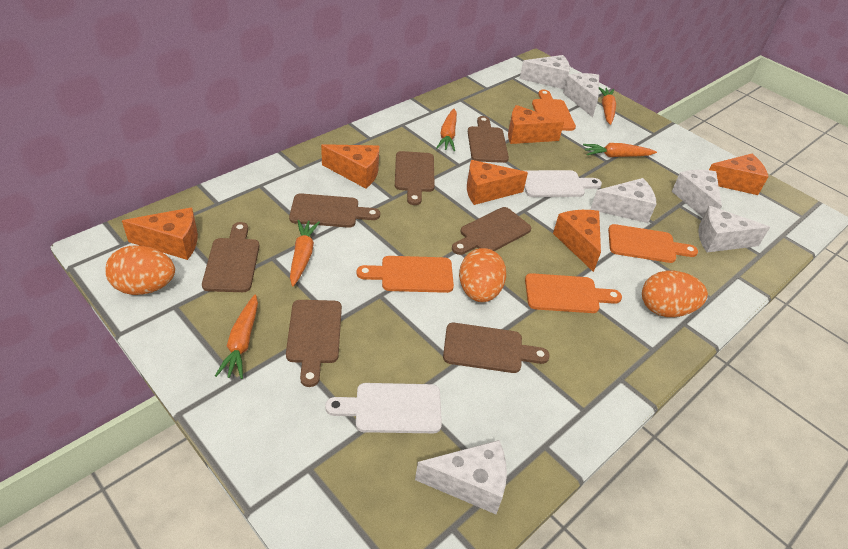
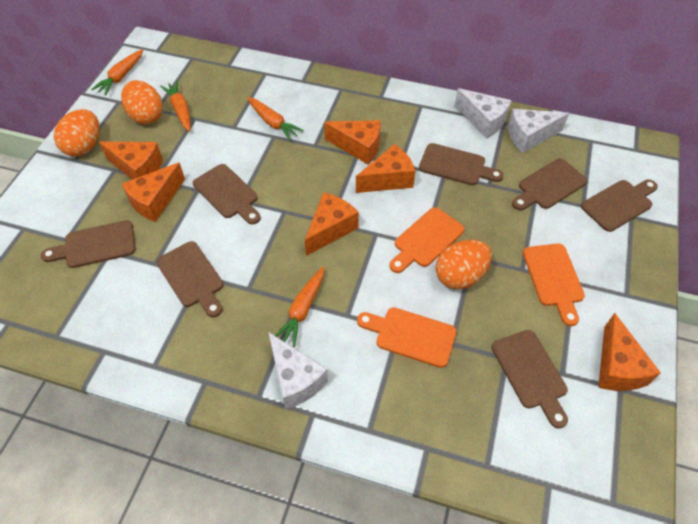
orange carrot: 5 -> 4
orange cutting board: 4 -> 3
white cheese: 6 -> 3
white cutting board: 2 -> 0

